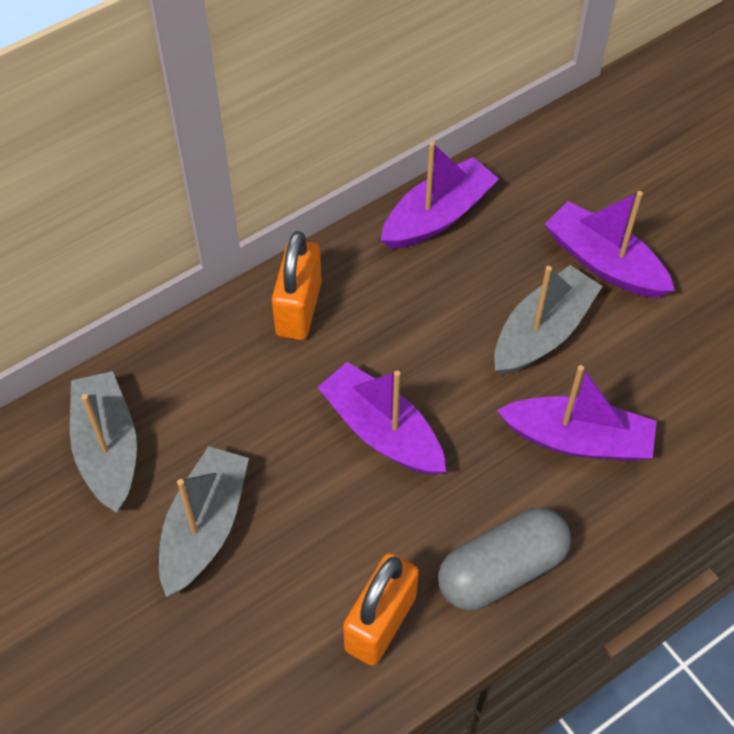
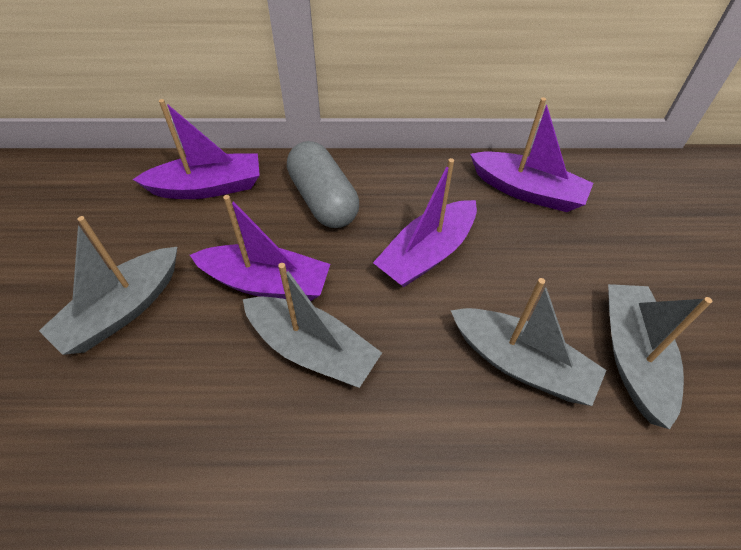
grey boat: 3 -> 4
orange padlock: 2 -> 0

